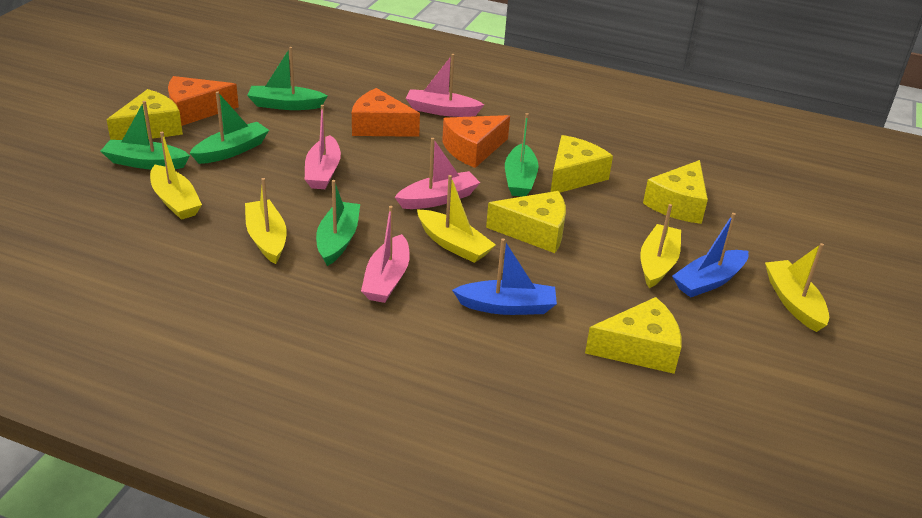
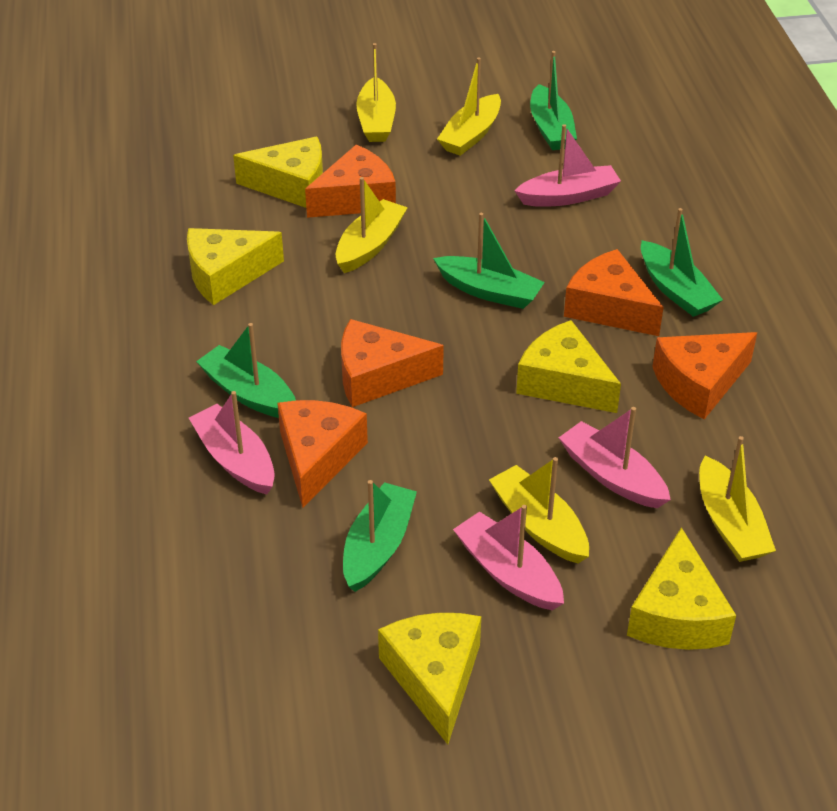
blue boat: 2 -> 0
orange cheese: 3 -> 5

